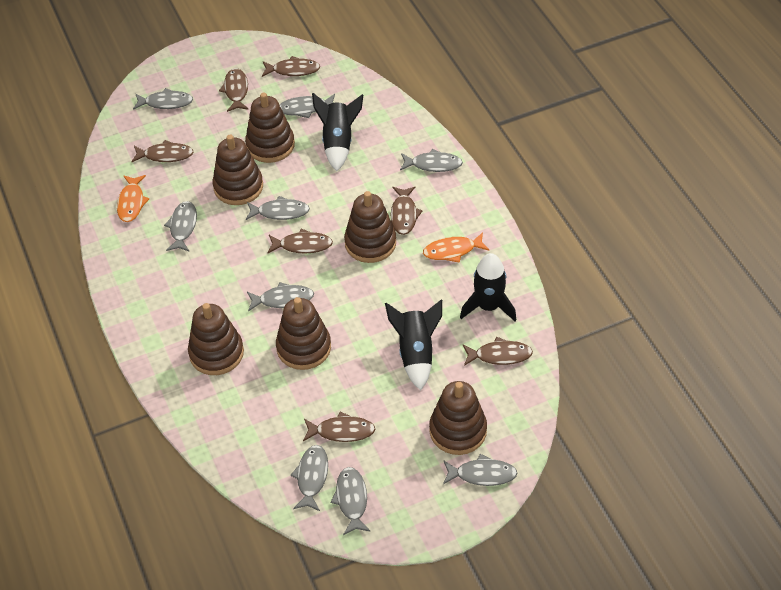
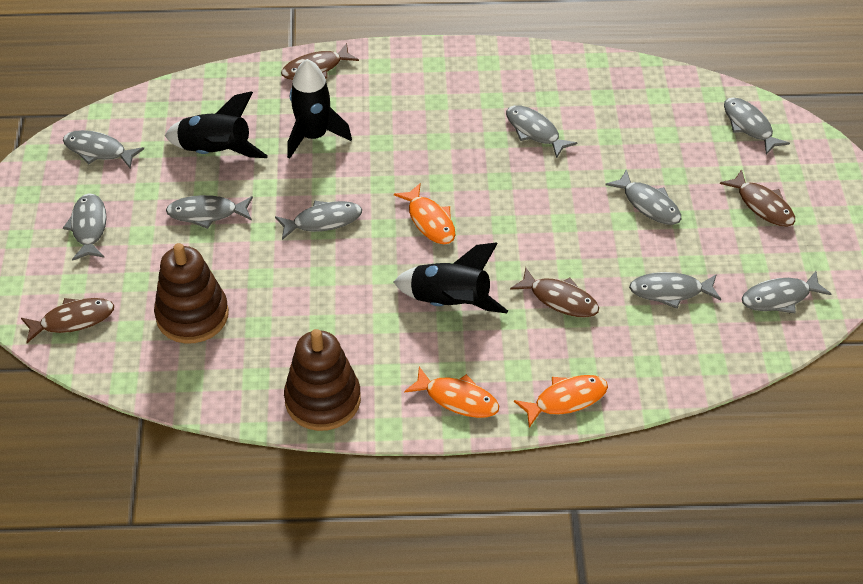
brown fish: 7 -> 4
brown stacking toy: 6 -> 2
orange fish: 2 -> 3

